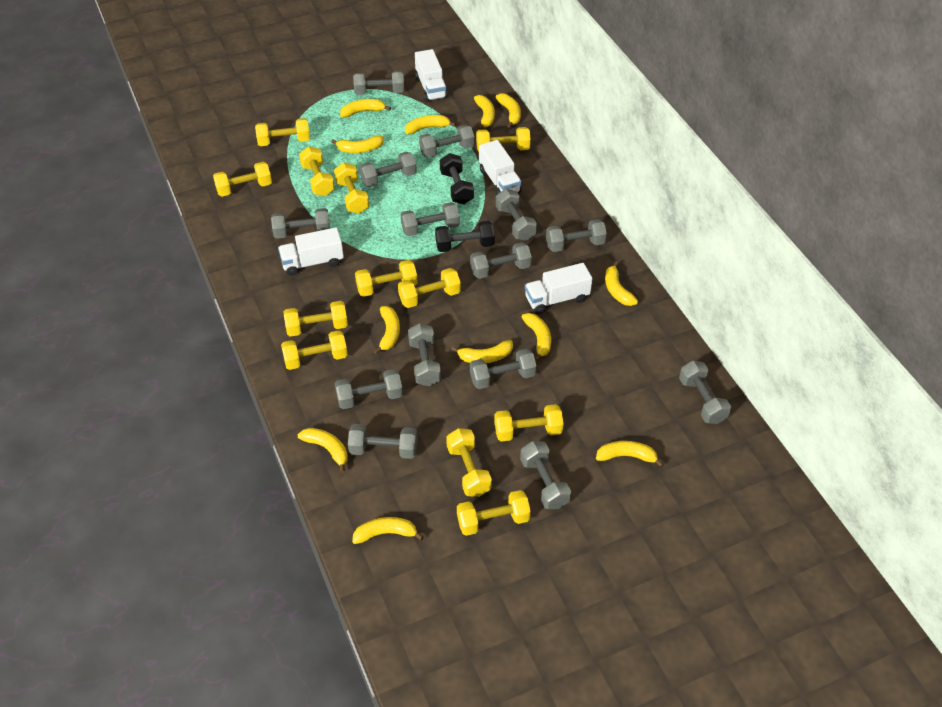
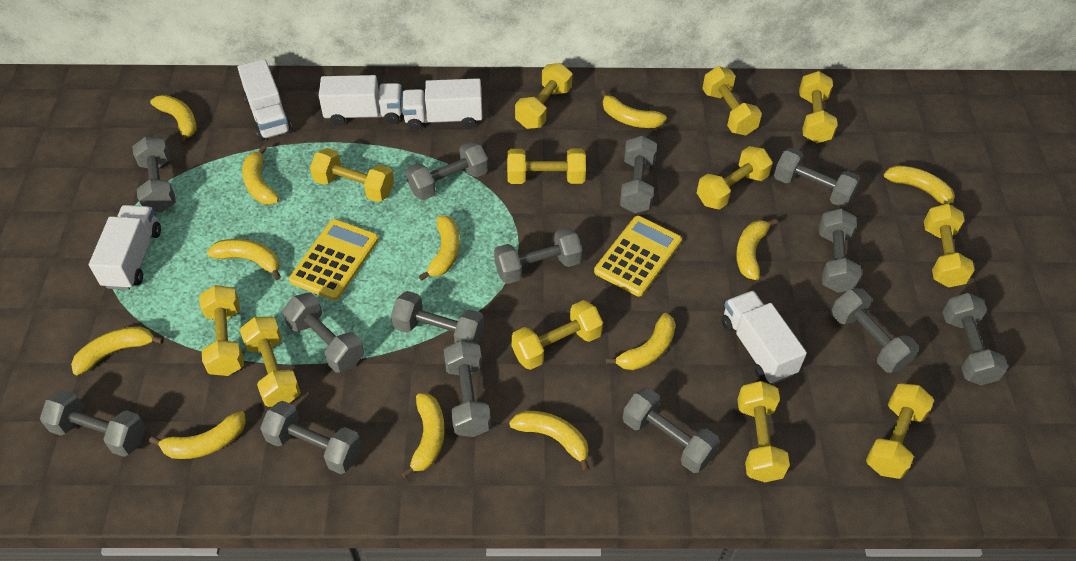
black dumbbell: 2 -> 0
white truck: 4 -> 5
yellow calculator: 0 -> 2

